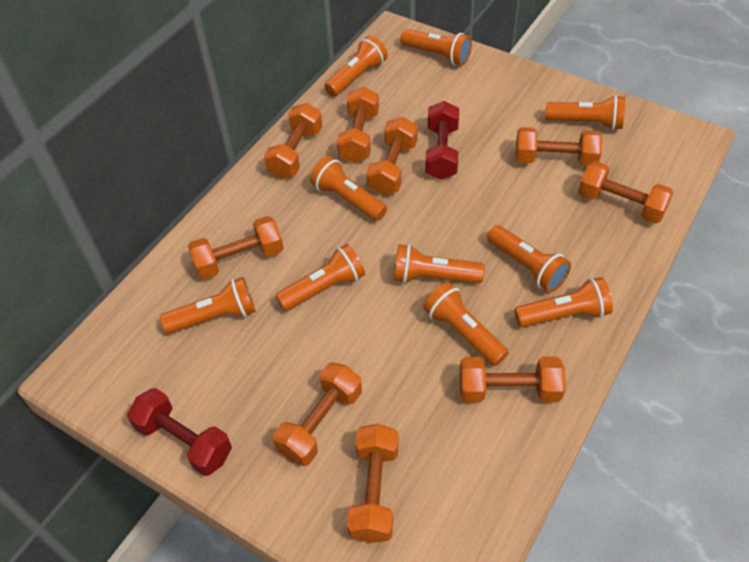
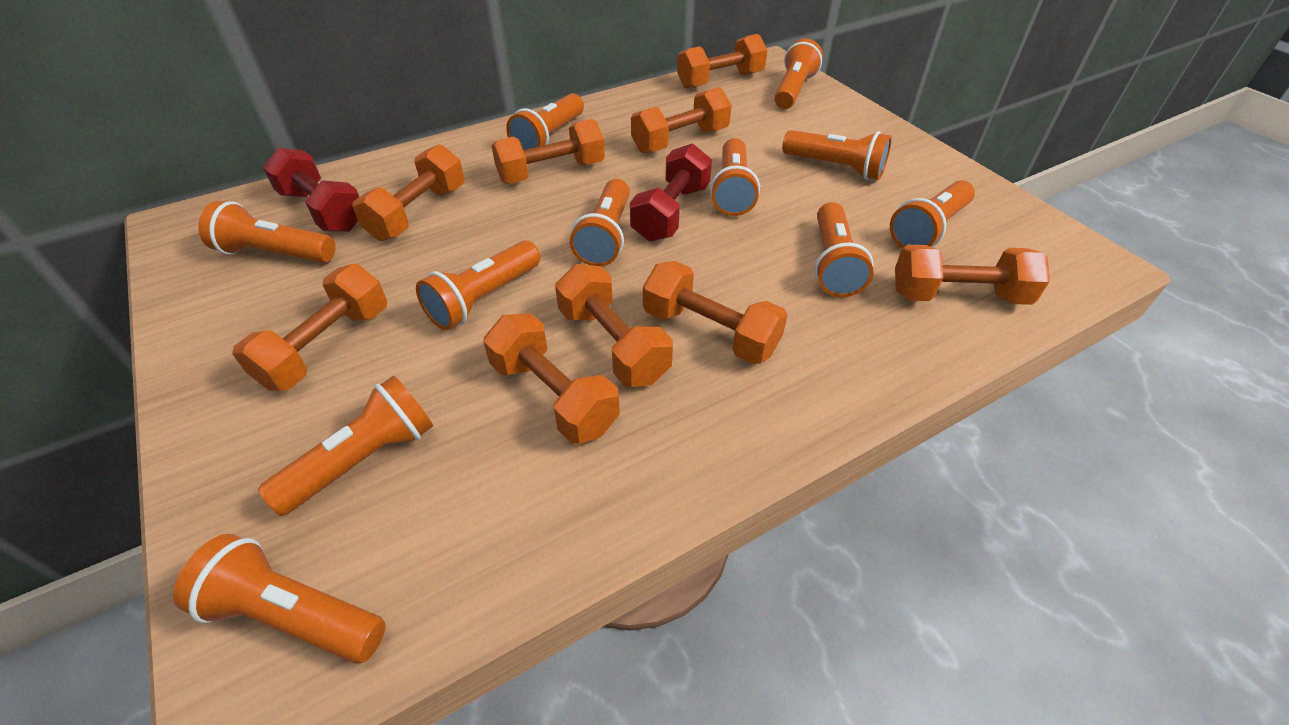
orange flashlight: 10 -> 11

